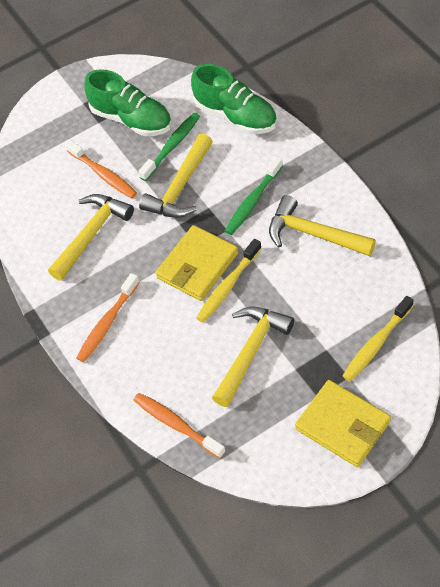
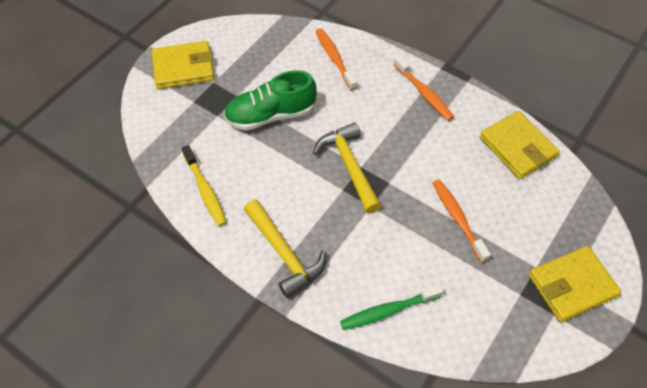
green shoe: 2 -> 1
green toothbrush: 2 -> 1
yellow hammer: 4 -> 2
yellow toothbrush: 2 -> 1
yellow wallet: 2 -> 3

